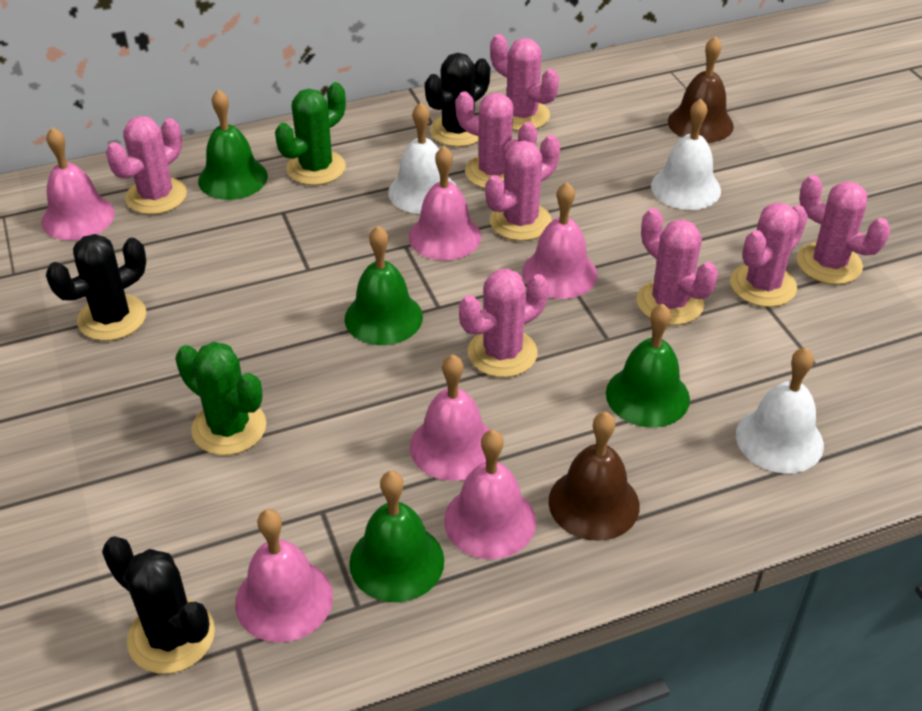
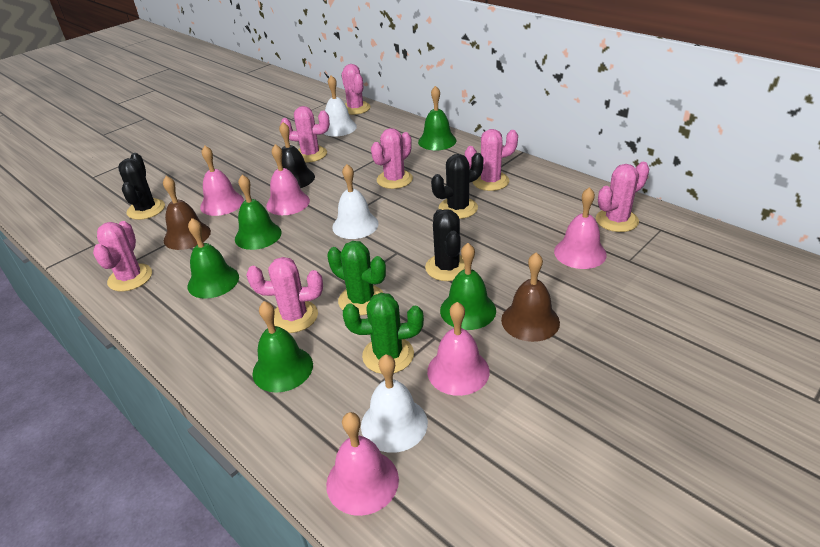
black bell: 0 -> 1
green bell: 4 -> 5
pink bell: 6 -> 5
pink cactus: 8 -> 7

